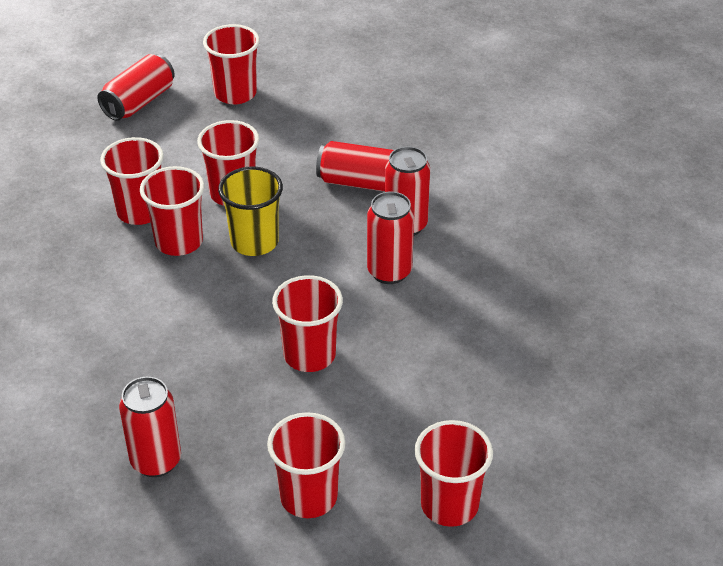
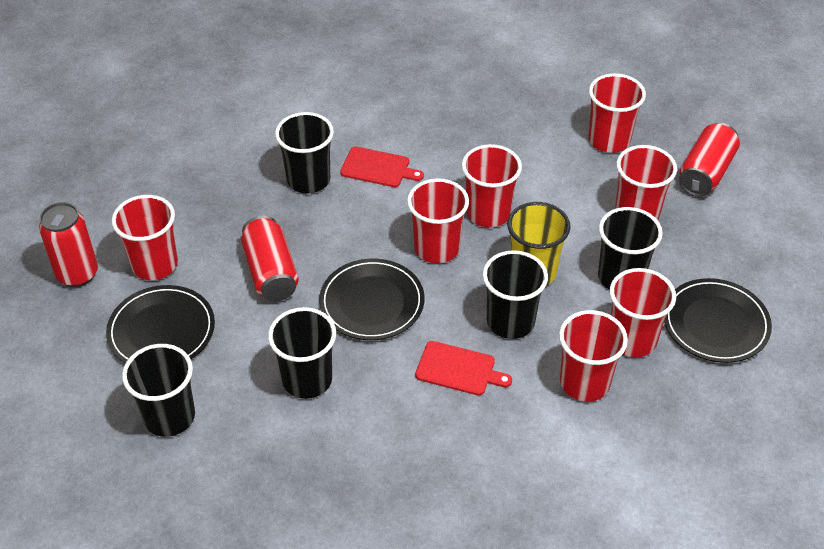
black cup: 0 -> 5
black plate: 0 -> 3
red can: 5 -> 3
red cutting board: 0 -> 2

